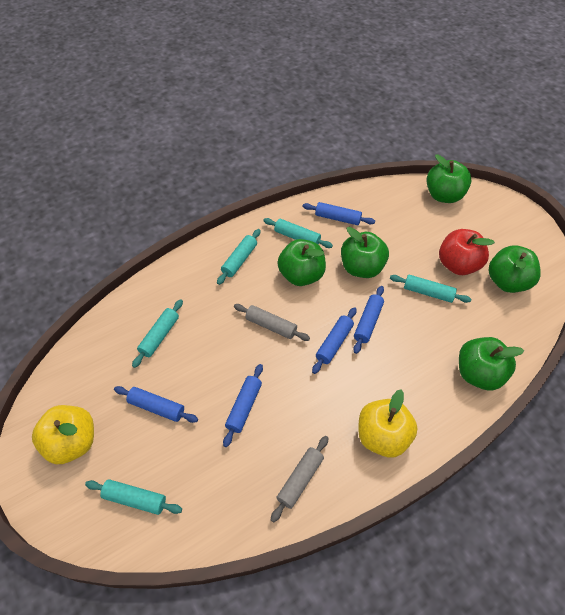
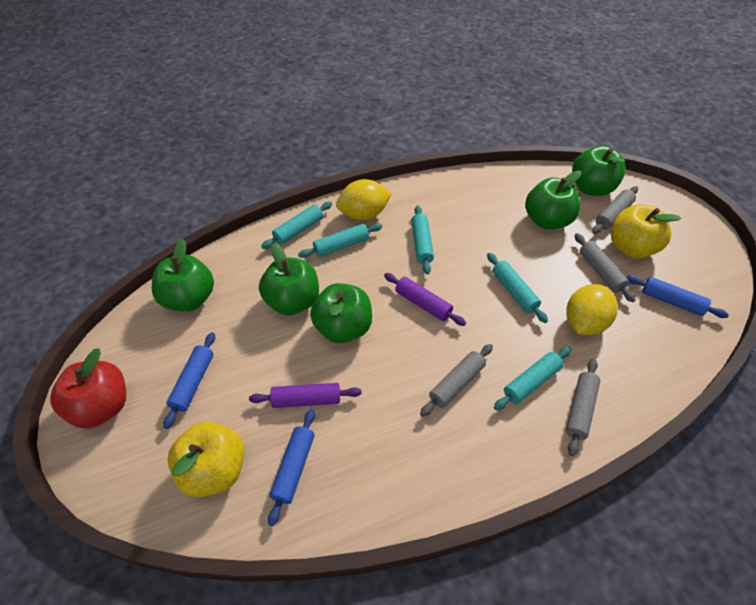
blue rolling pin: 5 -> 3
grey rolling pin: 2 -> 4
purple rolling pin: 0 -> 2
yellow lemon: 0 -> 2

